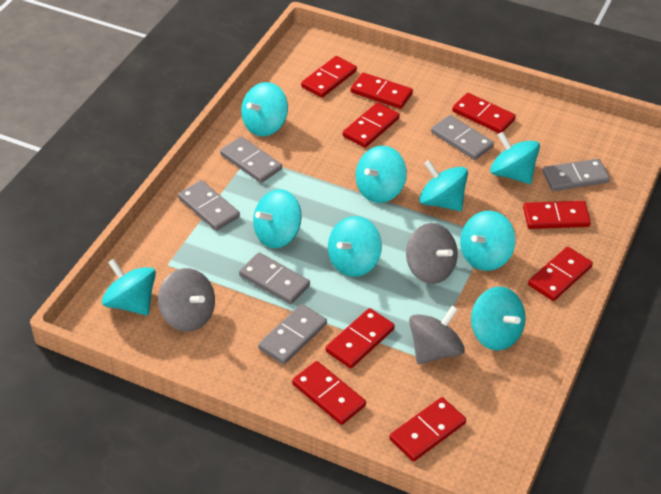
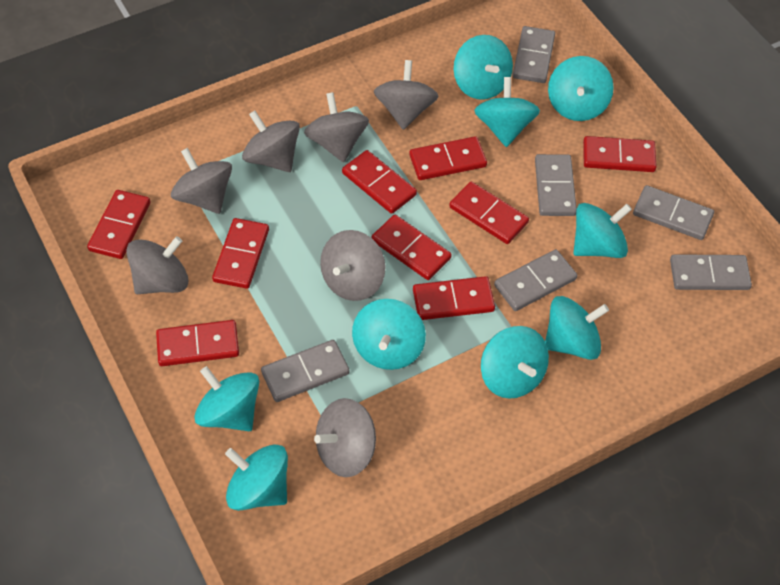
grey spinning top: 3 -> 7

